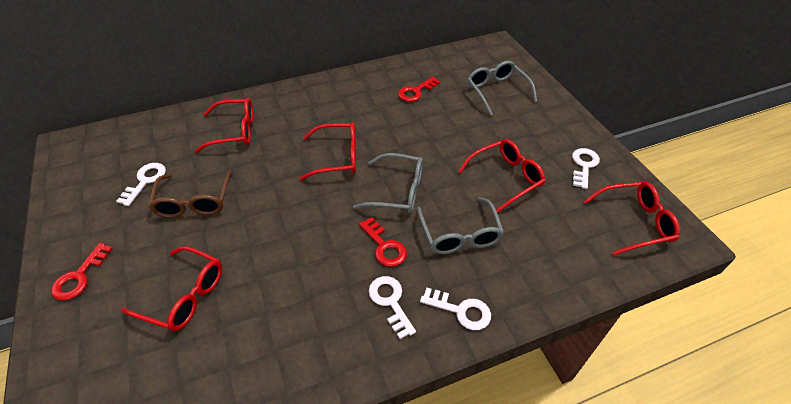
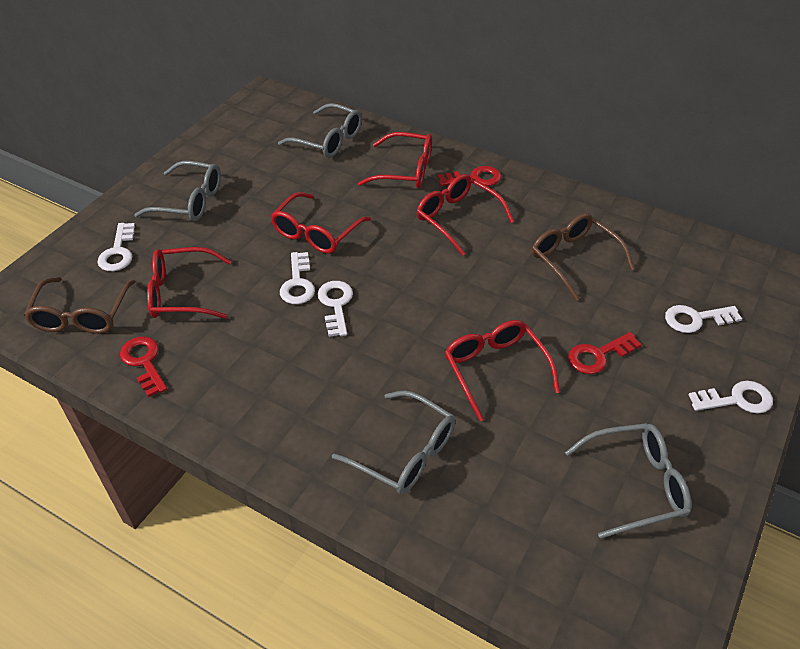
brown glasses: 1 -> 2
grey glasses: 3 -> 4
white key: 4 -> 5

